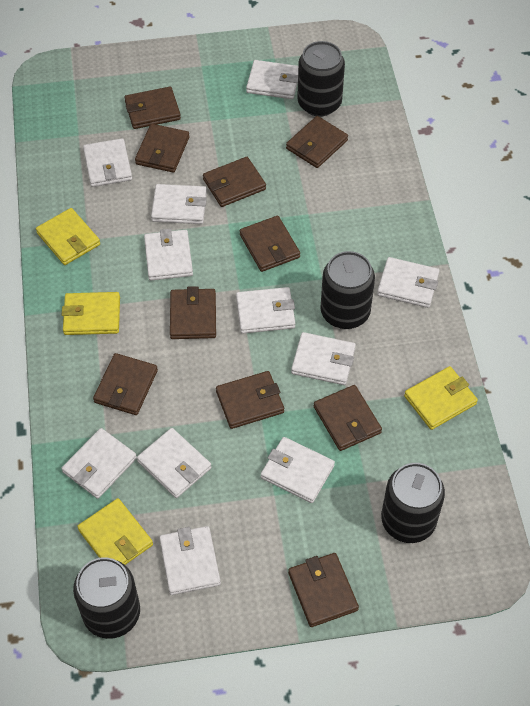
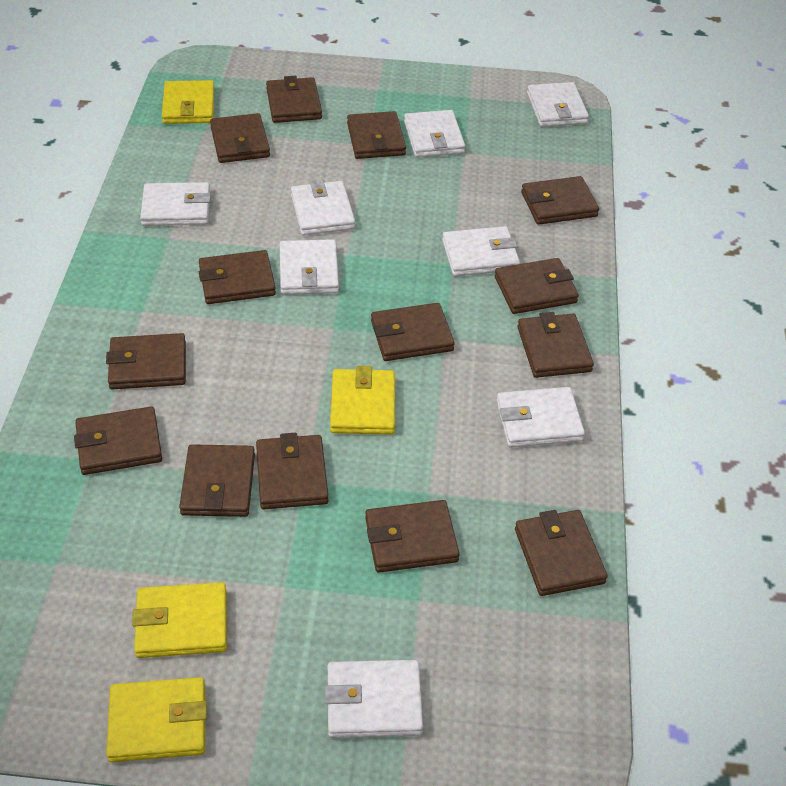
black can: 4 -> 0
brown wallet: 10 -> 14
white wallet: 11 -> 8

